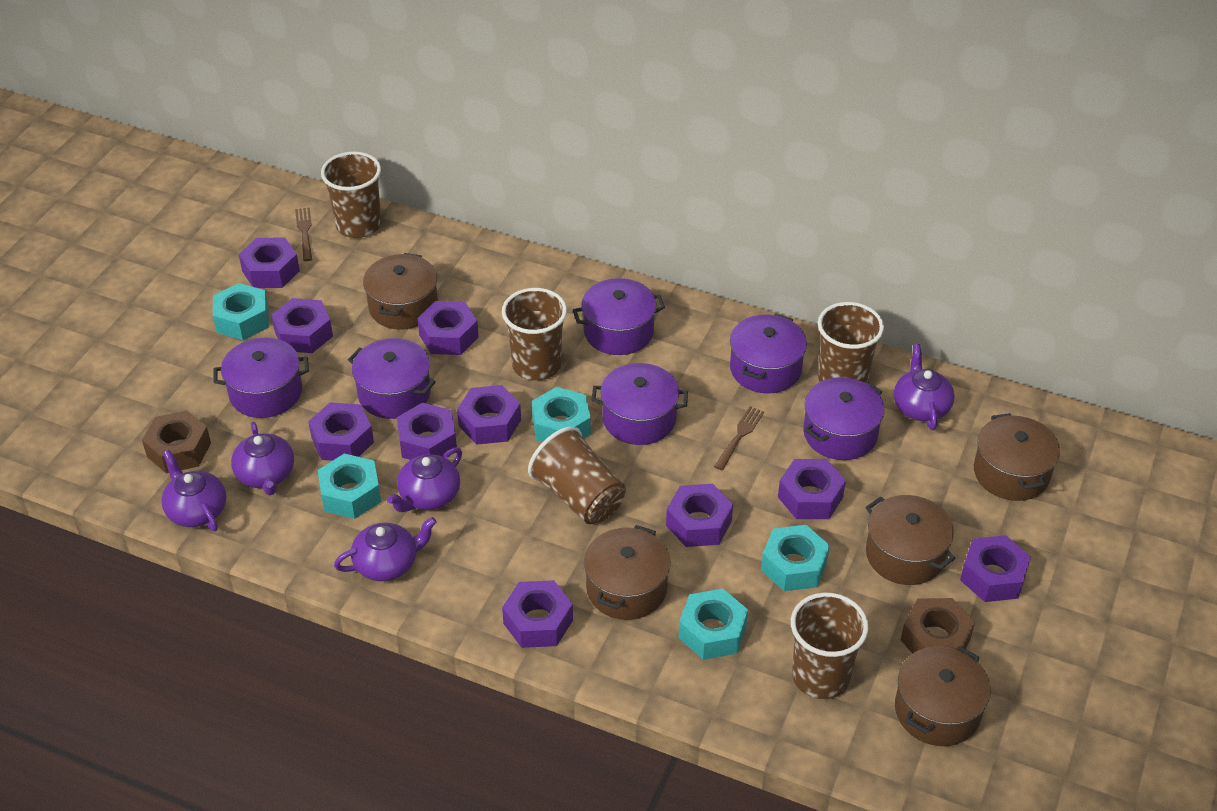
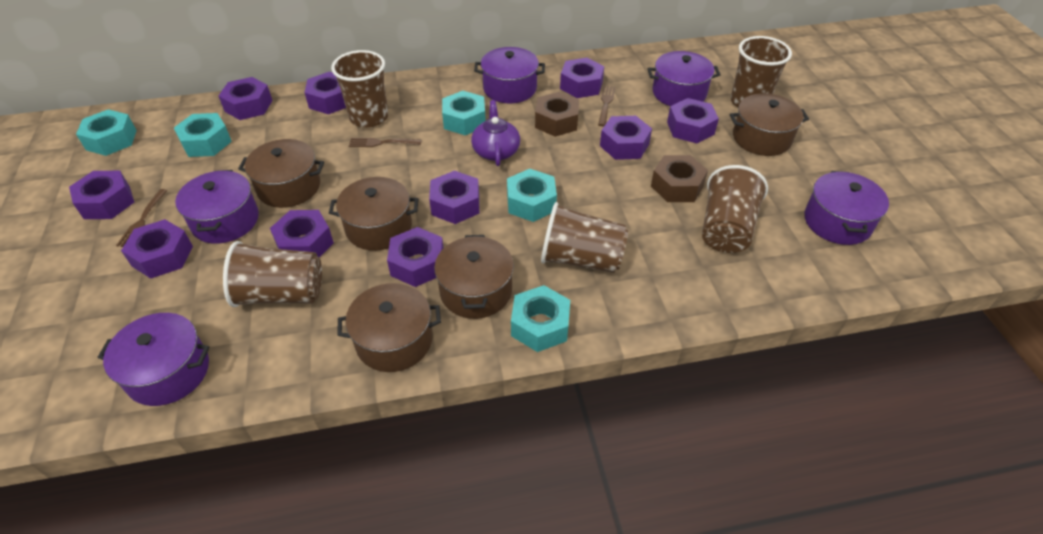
brown fork: 2 -> 3
purple pot: 6 -> 5
purple teapot: 5 -> 1

